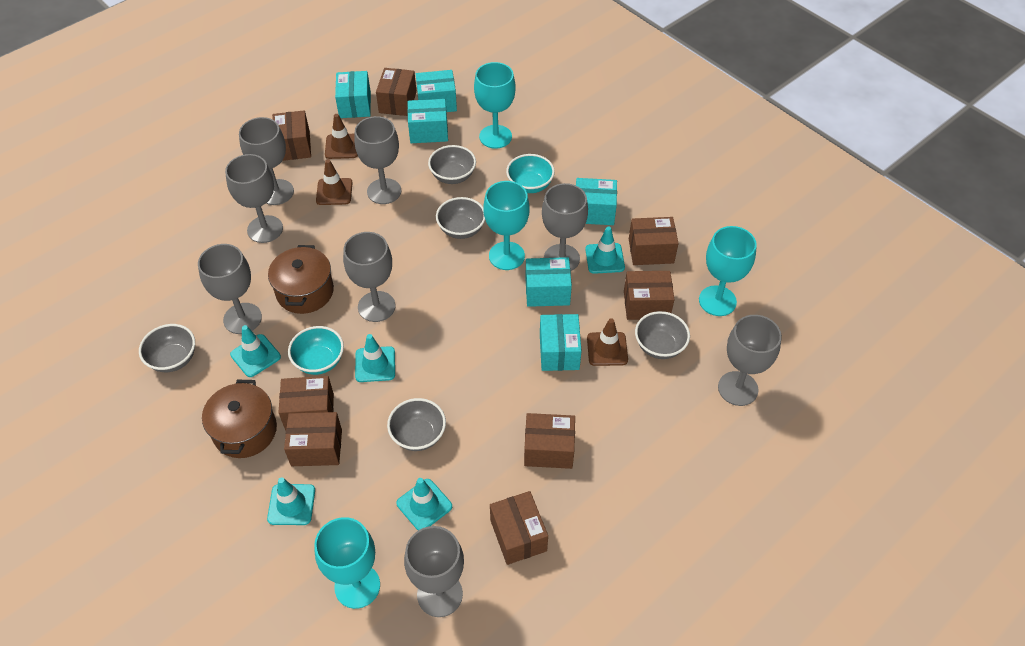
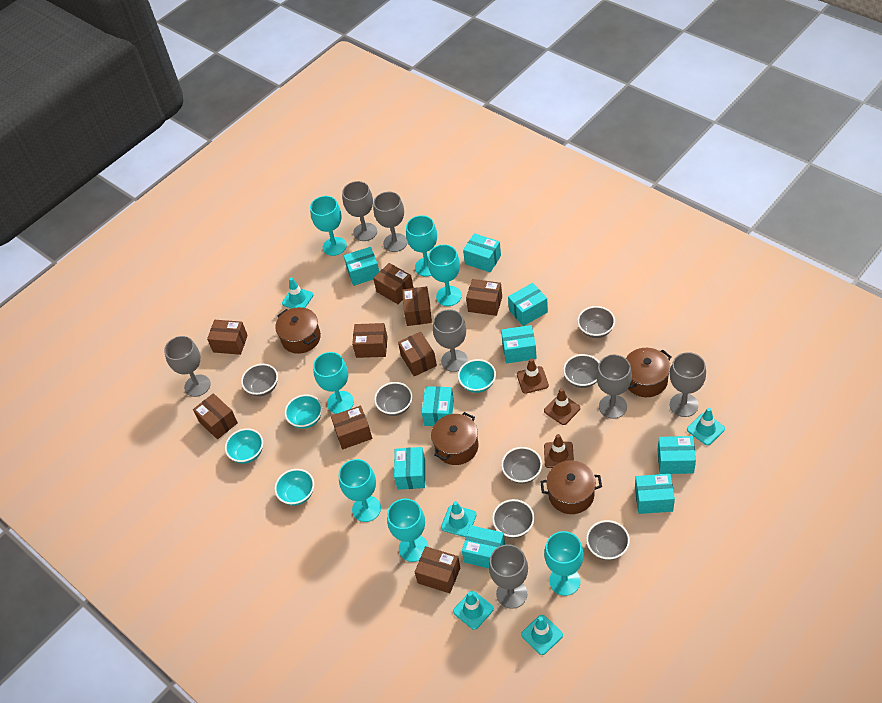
brown box: 8 -> 9
brown pot: 2 -> 4
grey bowl: 5 -> 7
grey goblet: 8 -> 7
turquoise bowl: 2 -> 4
turquoise box: 6 -> 9
turquoise goblet: 4 -> 7

